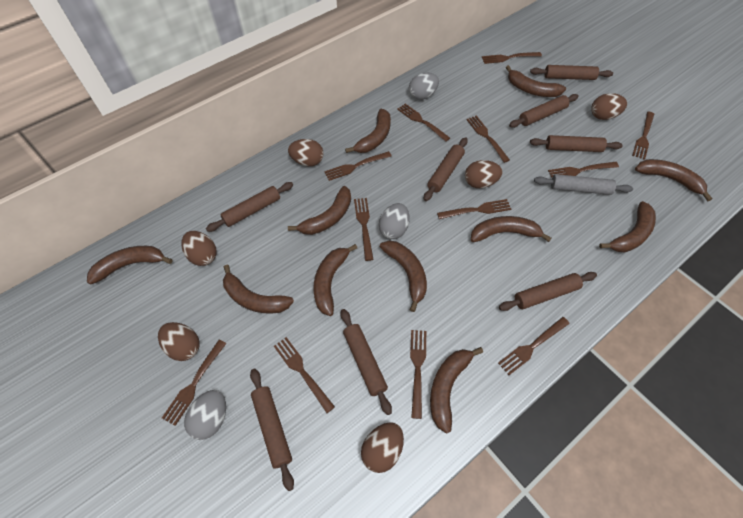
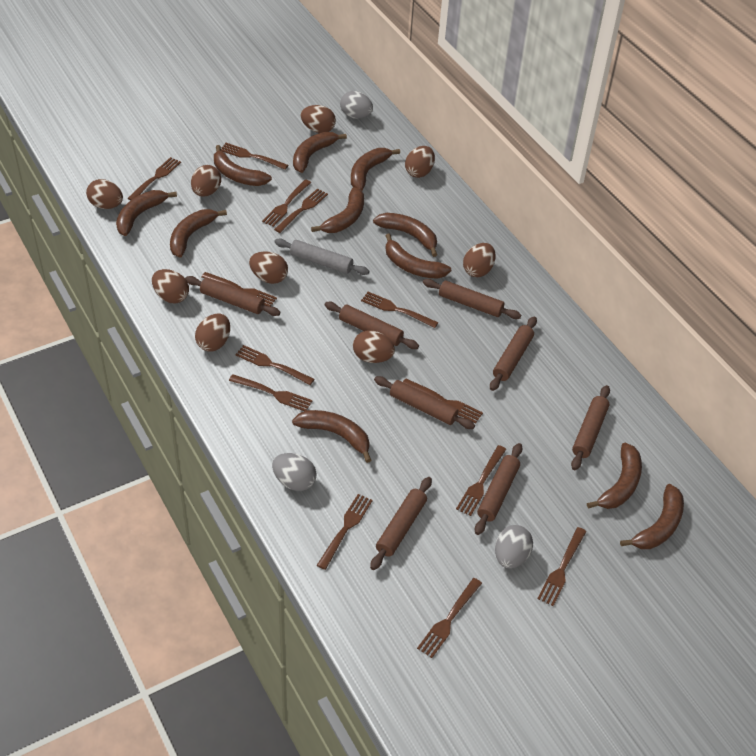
brown egg: 6 -> 9
brown fork: 12 -> 13

